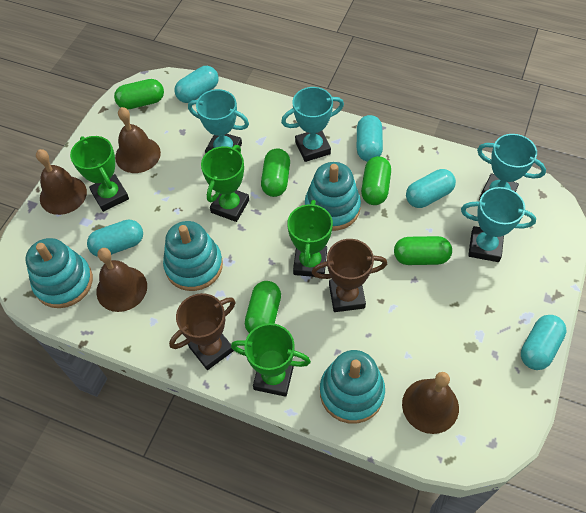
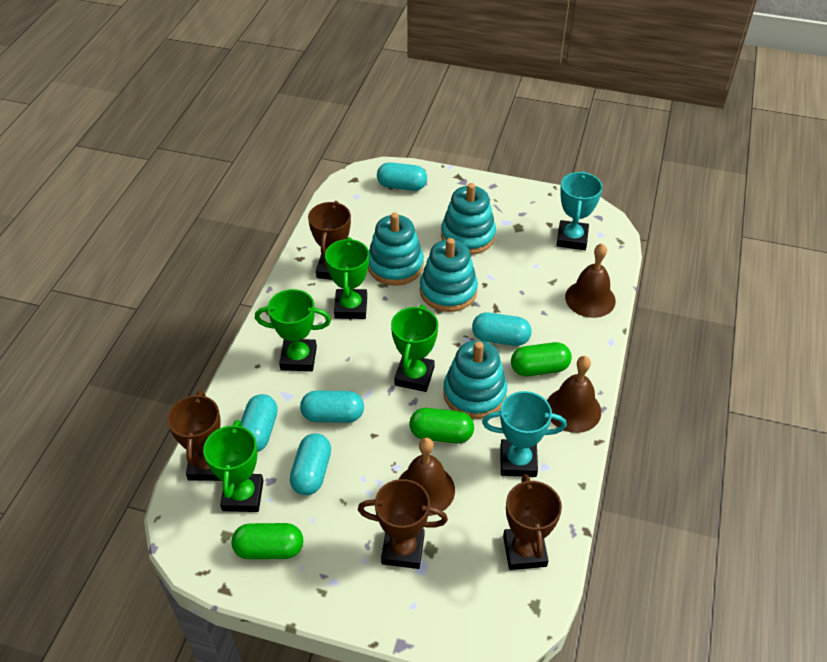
brown bell: 4 -> 3
brown trophy: 2 -> 4
green capsule: 5 -> 3
turquoise trophy: 4 -> 2

